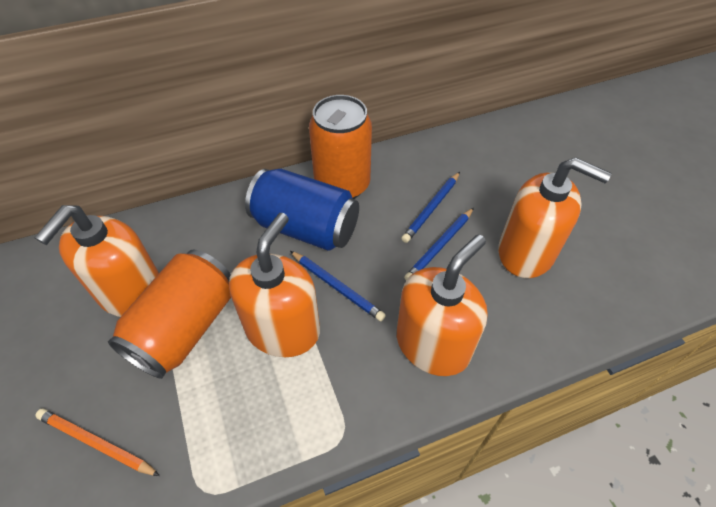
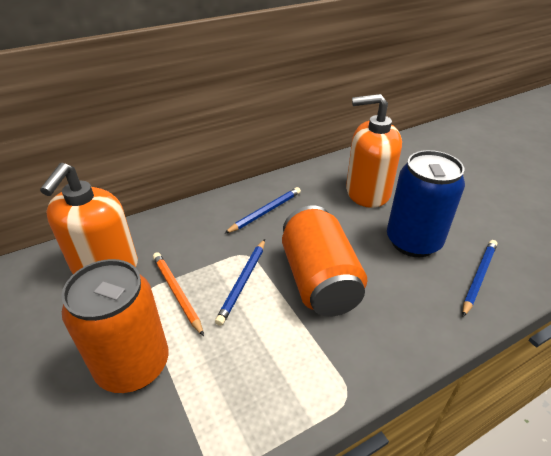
orange soap dispenser: 4 -> 2

